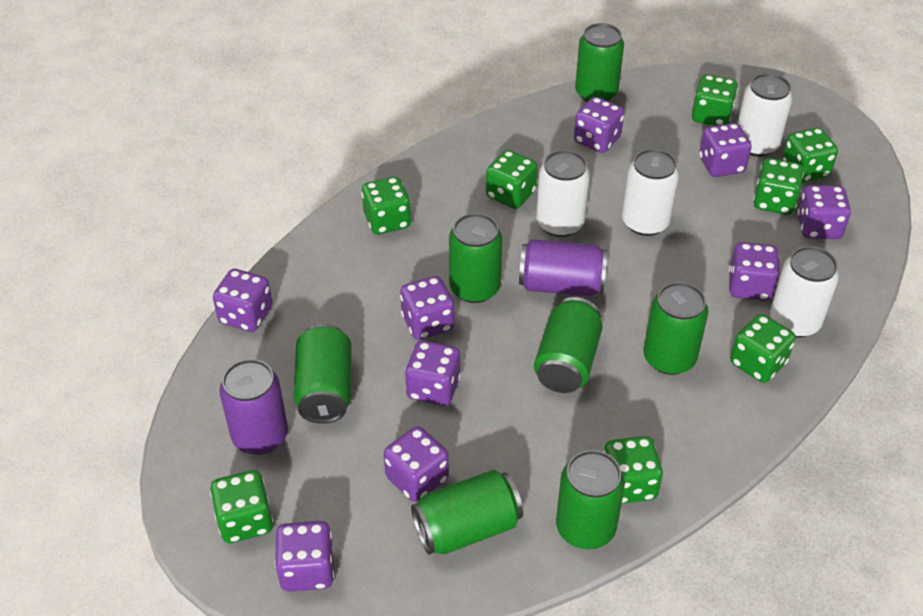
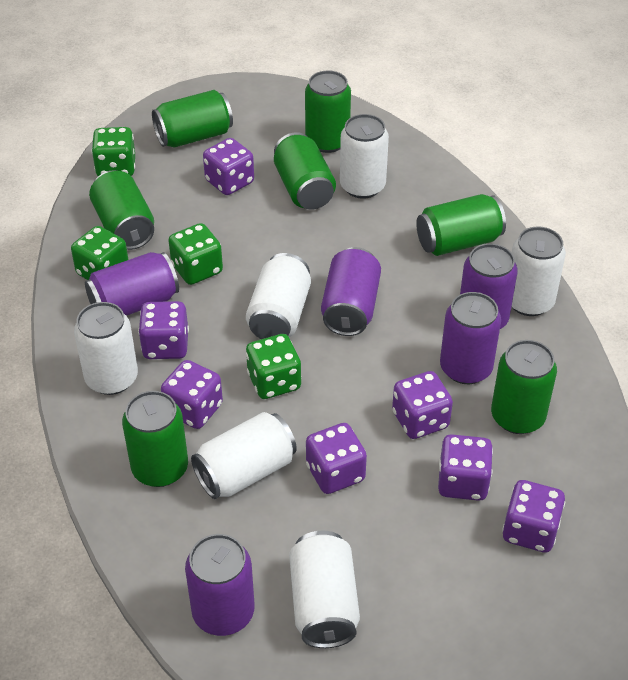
green dice: 8 -> 4
purple can: 2 -> 5
purple dice: 9 -> 7
white can: 4 -> 6

